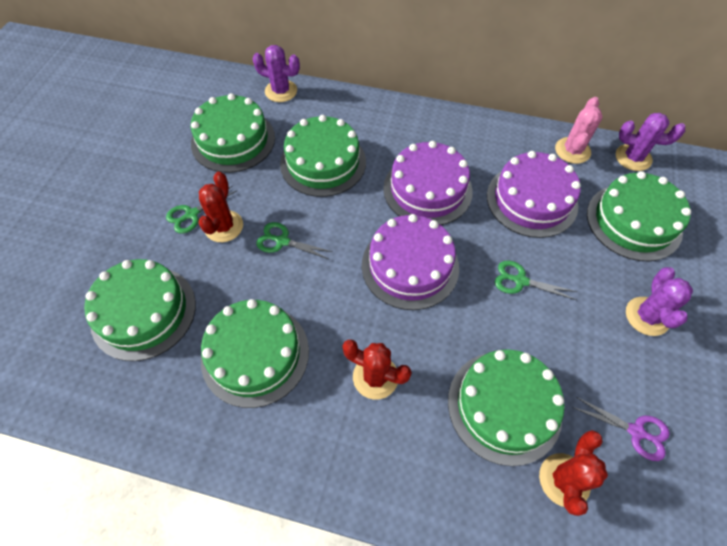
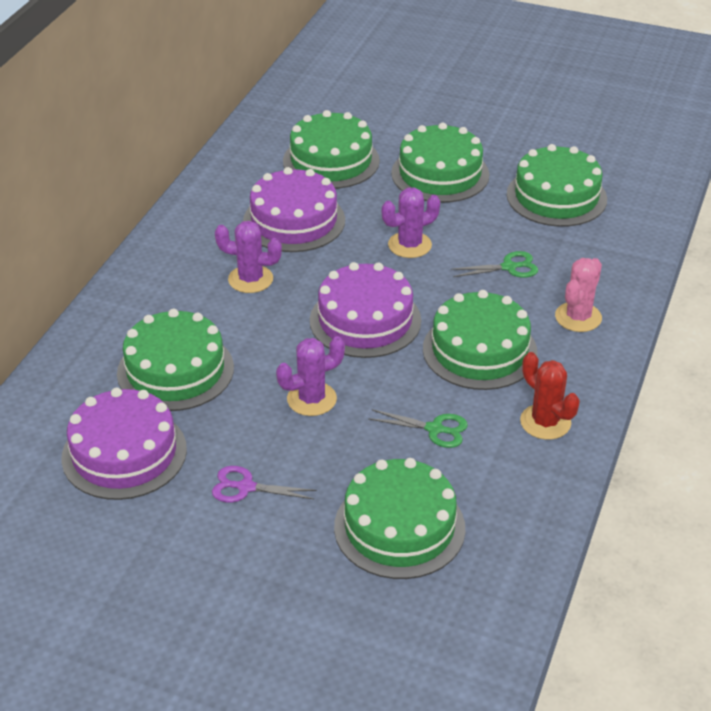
green scissors: 3 -> 2
red cactus: 3 -> 1

